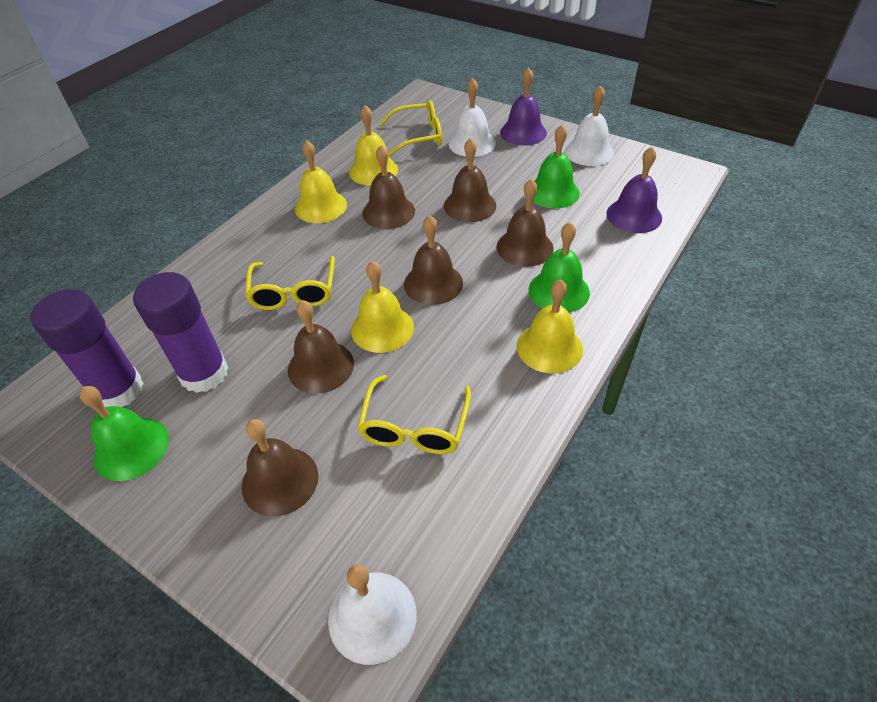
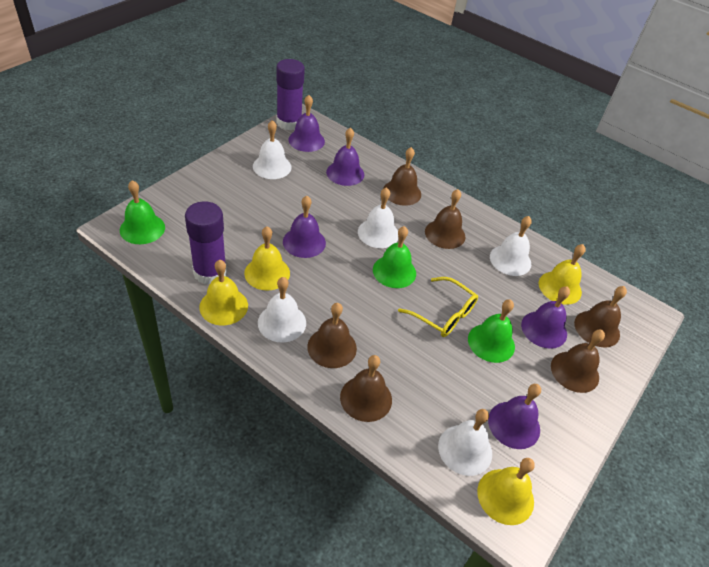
purple bell: 2 -> 5
white bell: 3 -> 5
yellow glasses: 3 -> 1

